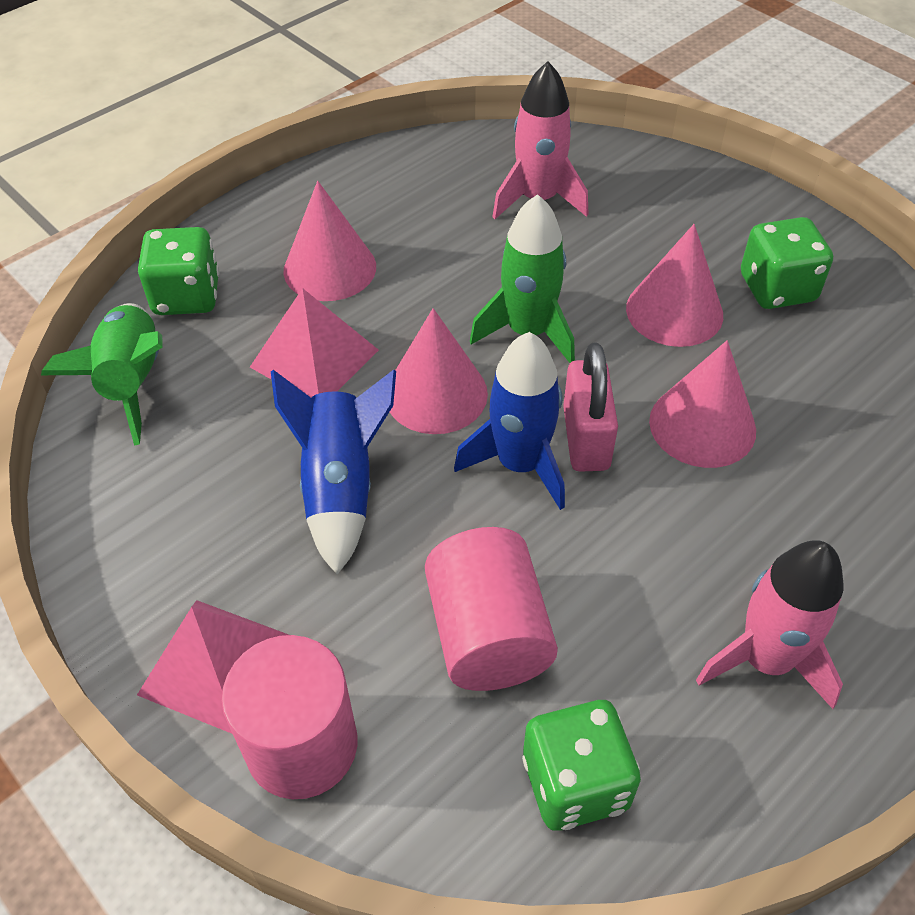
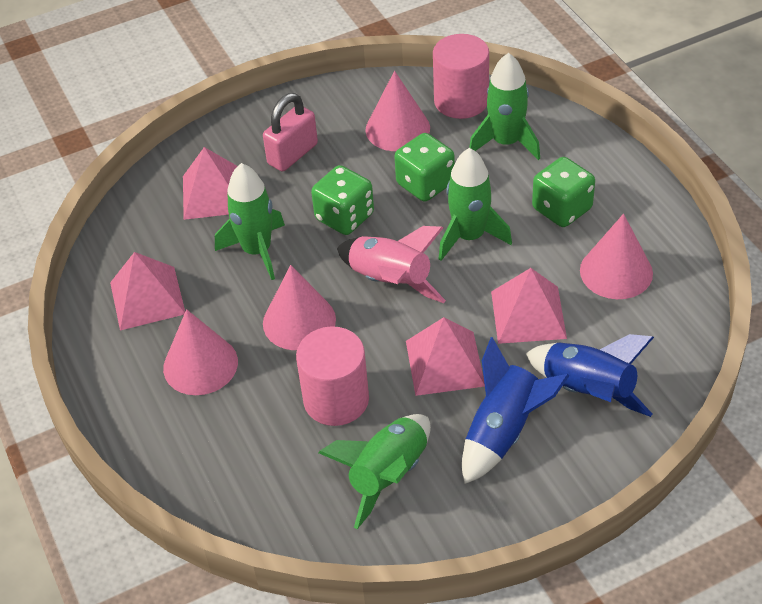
green rocket: 2 -> 4
pink pyramid: 2 -> 4
pink rocket: 2 -> 1

